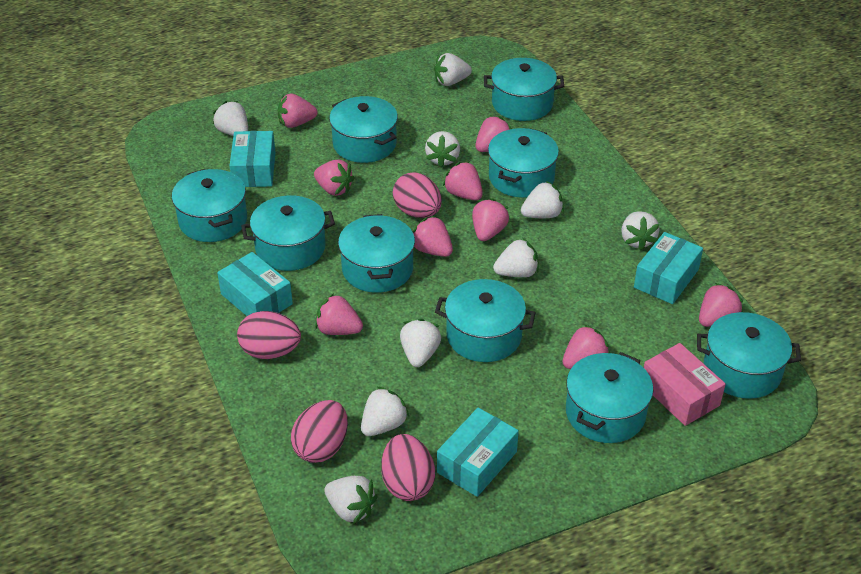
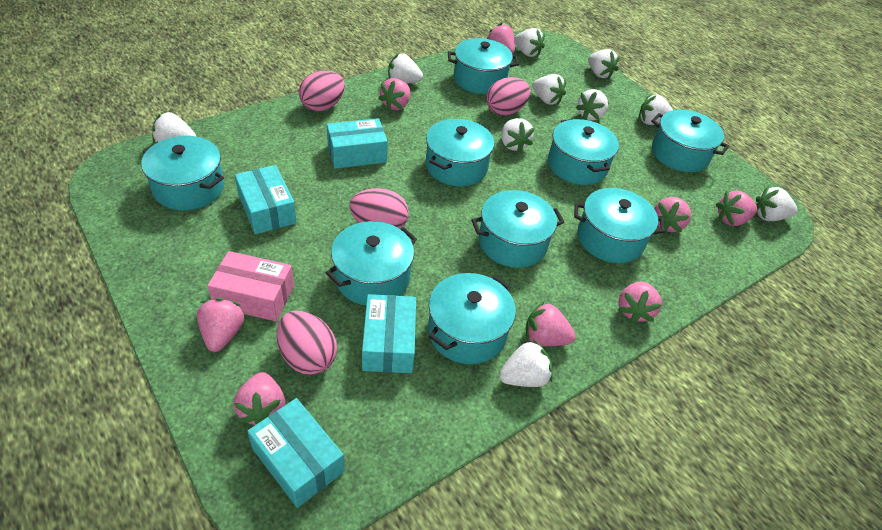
pink strawberry: 9 -> 8
white strawberry: 9 -> 10

